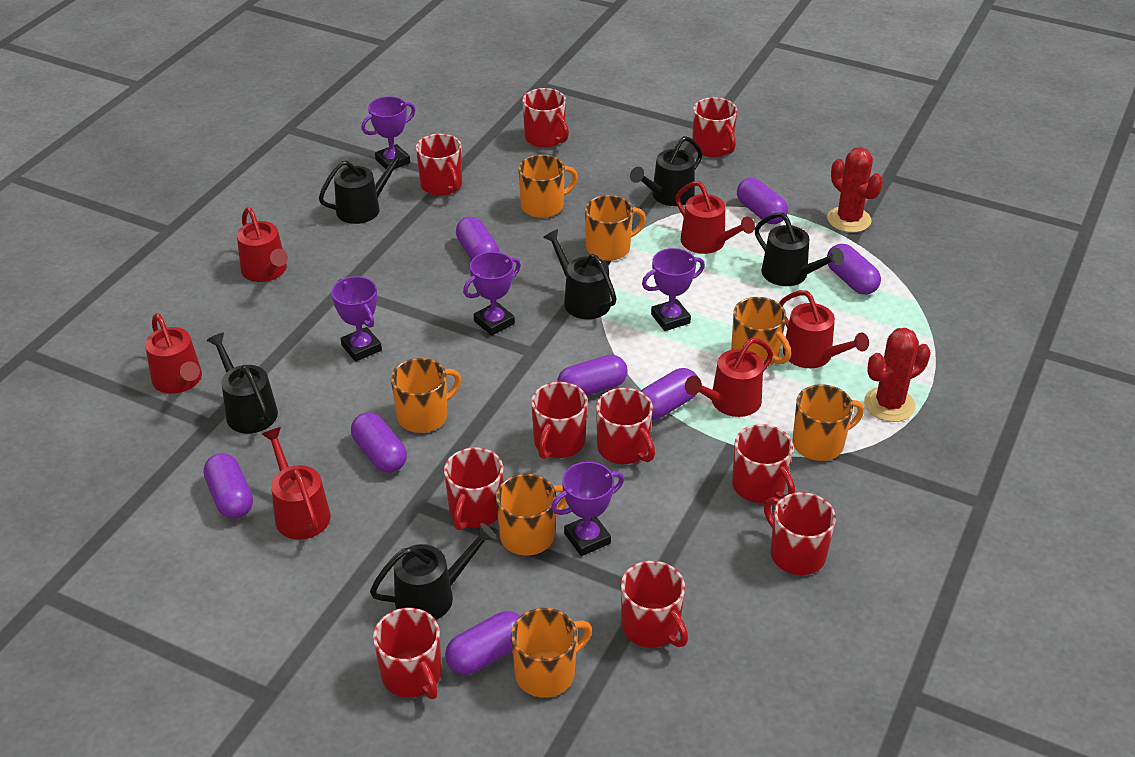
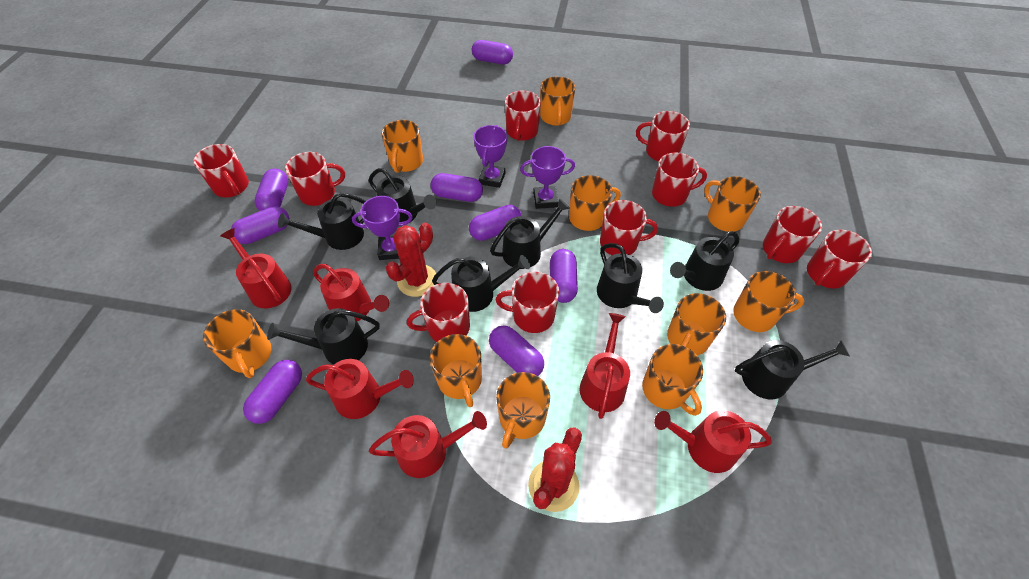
black watering can: 6 -> 8
orange mug: 7 -> 10
purple trophy: 5 -> 3

